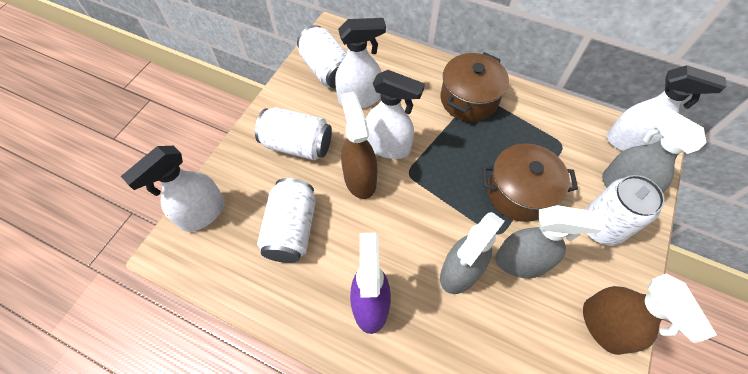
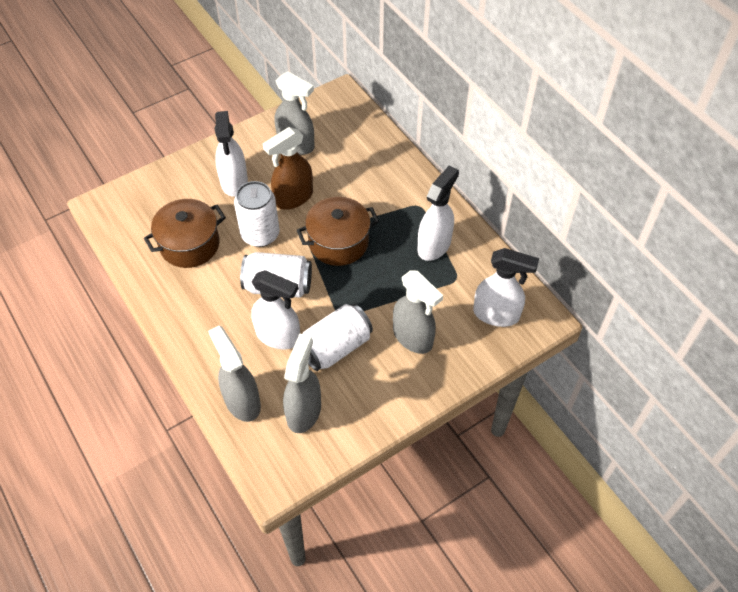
brown spray bottle: 2 -> 1
grey spray bottle: 3 -> 4
purple spray bottle: 1 -> 0
white can: 4 -> 3

